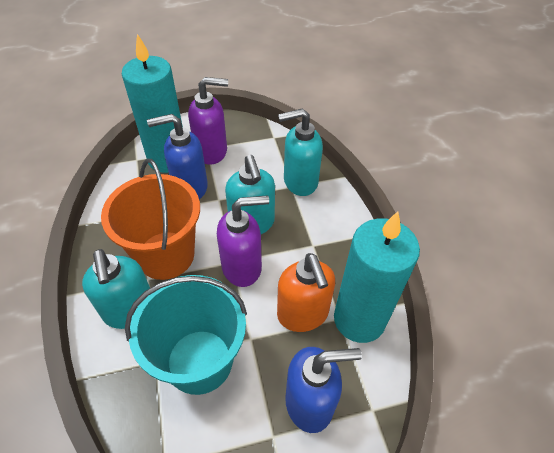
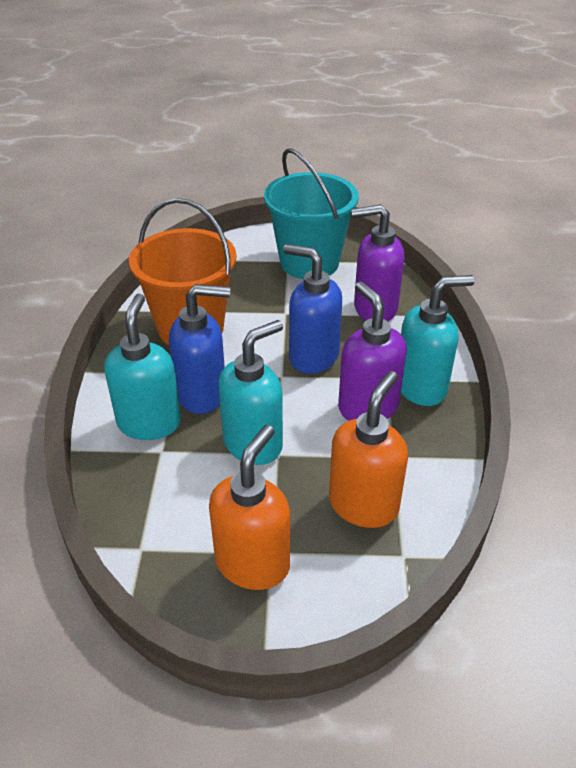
orange soap dispenser: 1 -> 2
turquoise candle: 2 -> 0

